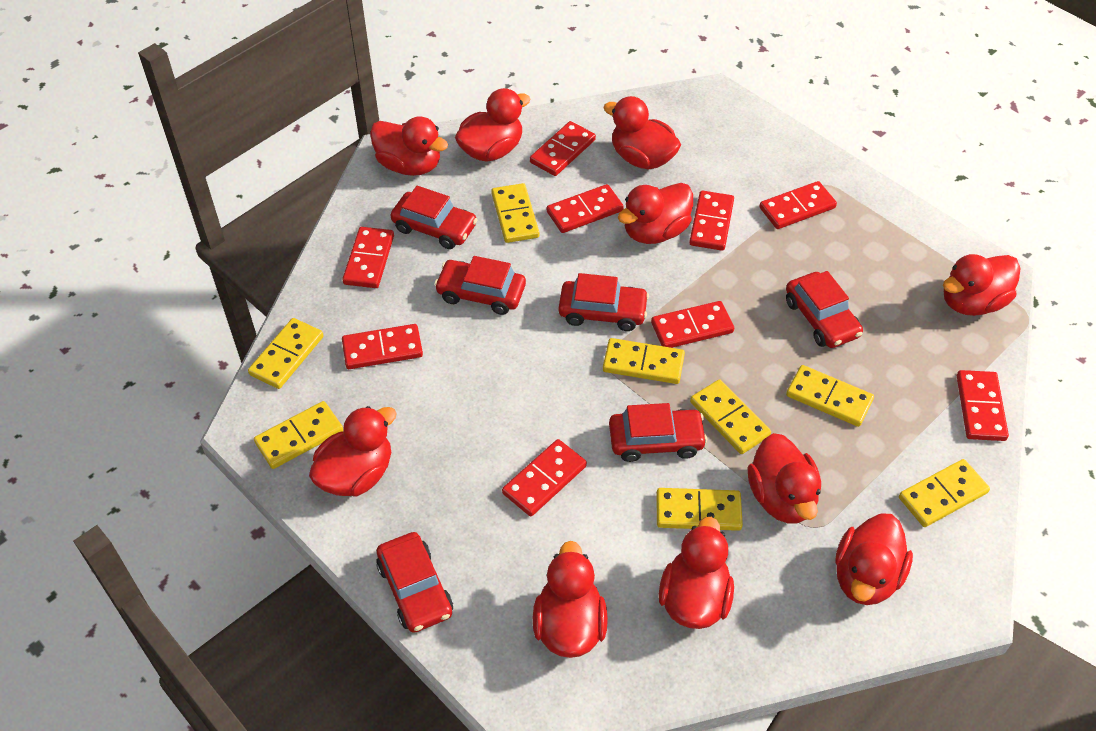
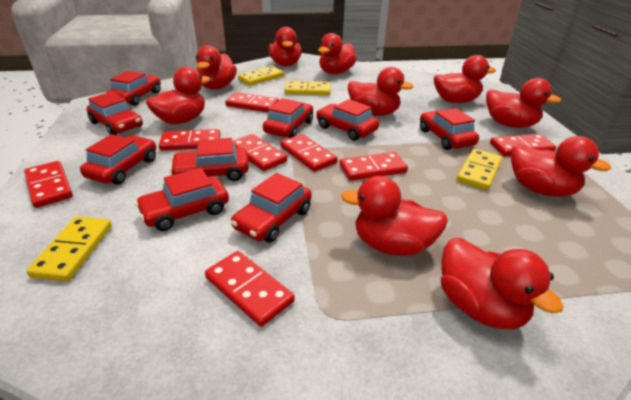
red car: 6 -> 9
red domino: 9 -> 8
yellow domino: 8 -> 4

